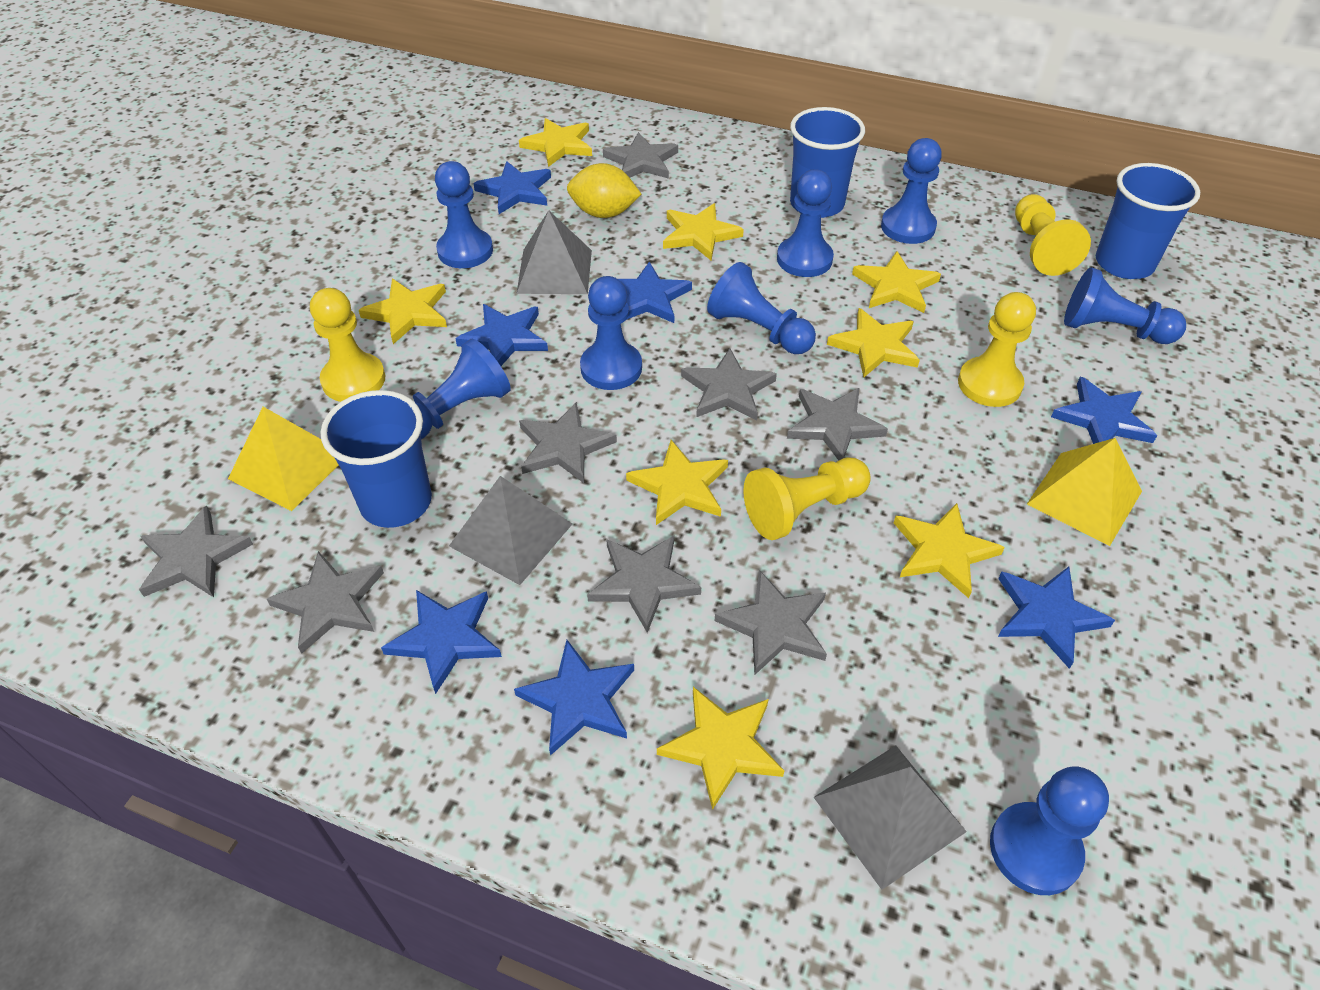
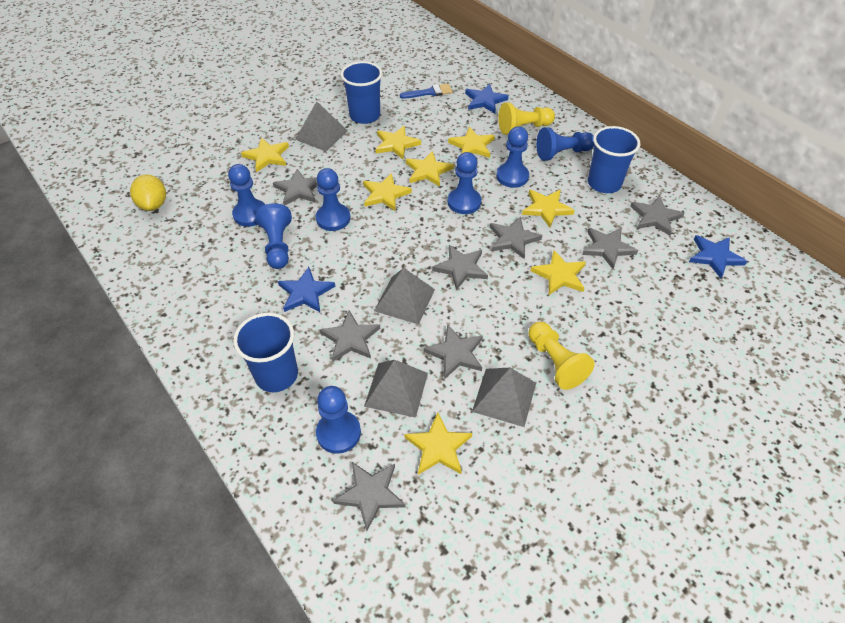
blue brush: 0 -> 1
blue pawn: 8 -> 7
blue star: 7 -> 3
grey pyramid: 3 -> 4
yellow pawn: 4 -> 2
yellow pyramid: 2 -> 0

